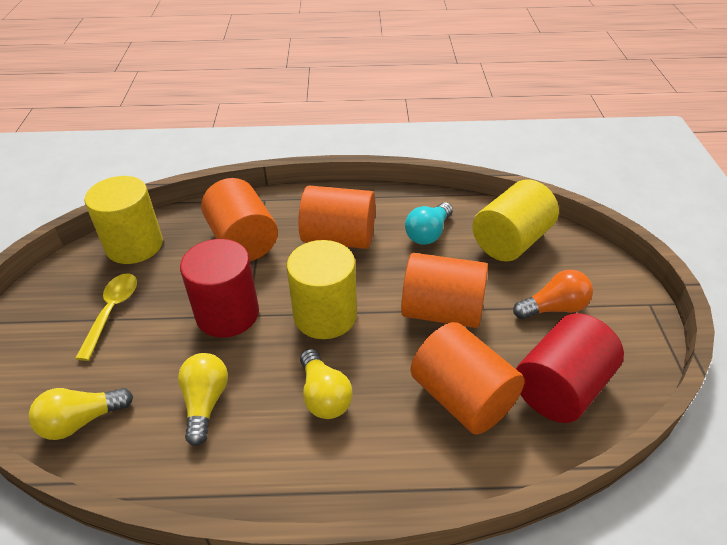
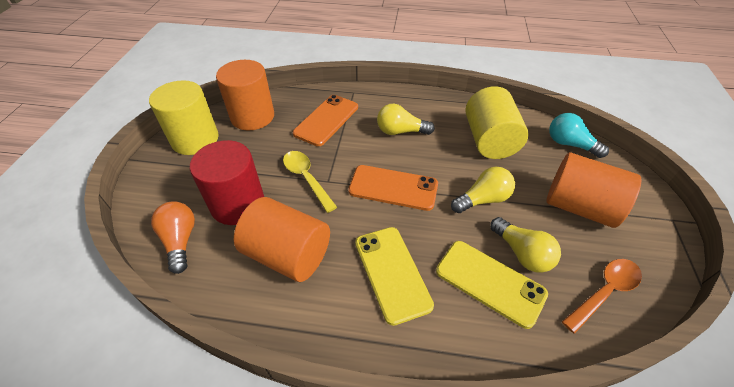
orange cylinder: 4 -> 3
orange phone: 0 -> 2
orange spoon: 0 -> 1
red cylinder: 2 -> 1
yellow cylinder: 3 -> 2
yellow phone: 0 -> 2

